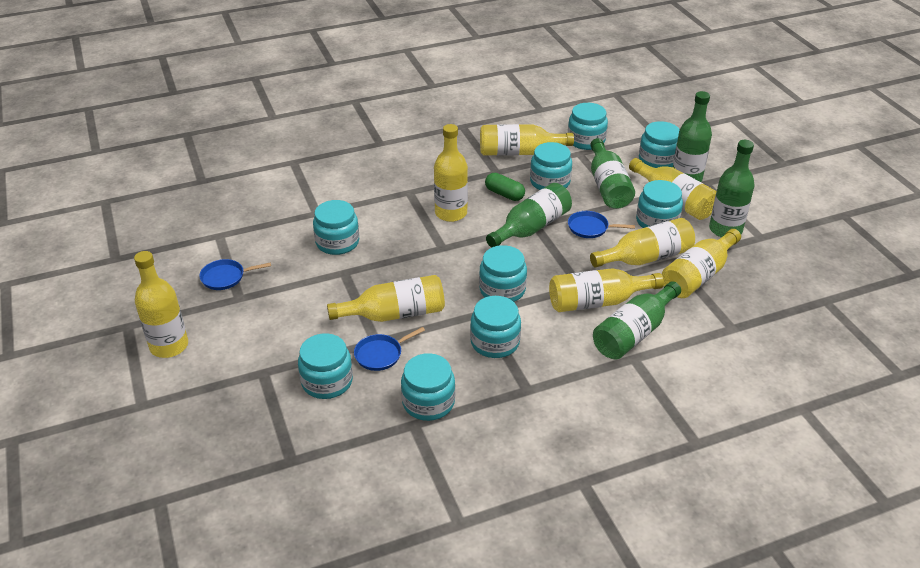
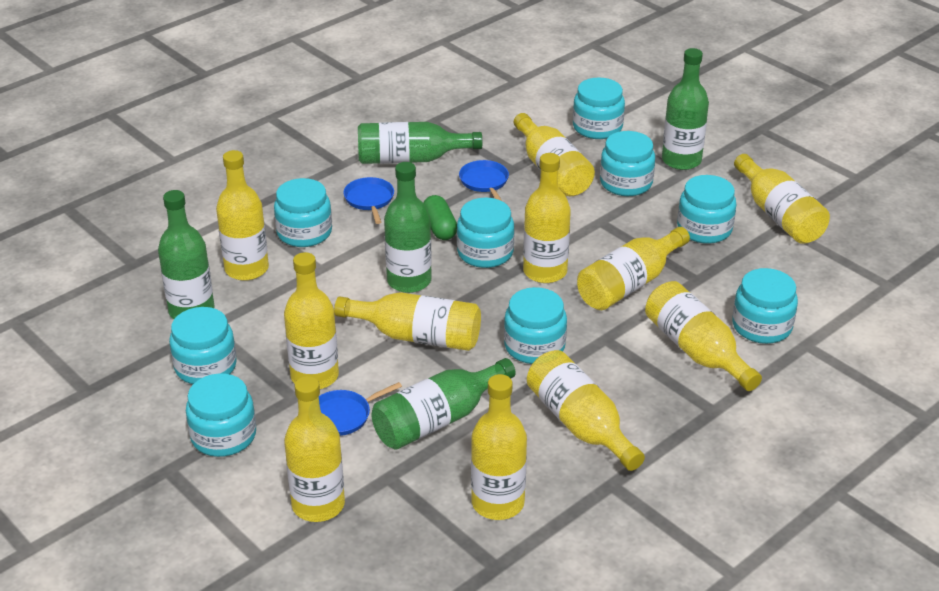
yellow bottle: 8 -> 11

